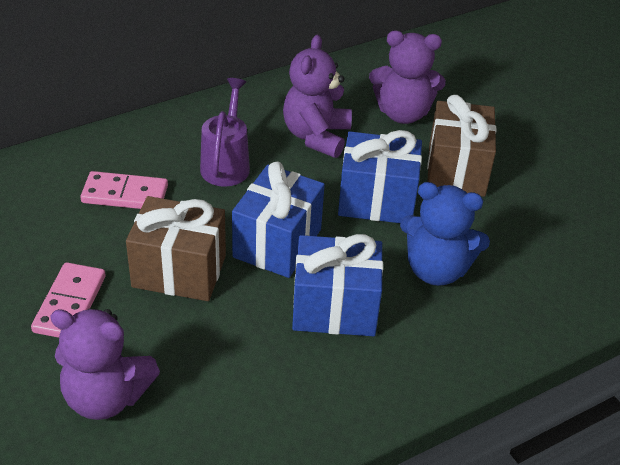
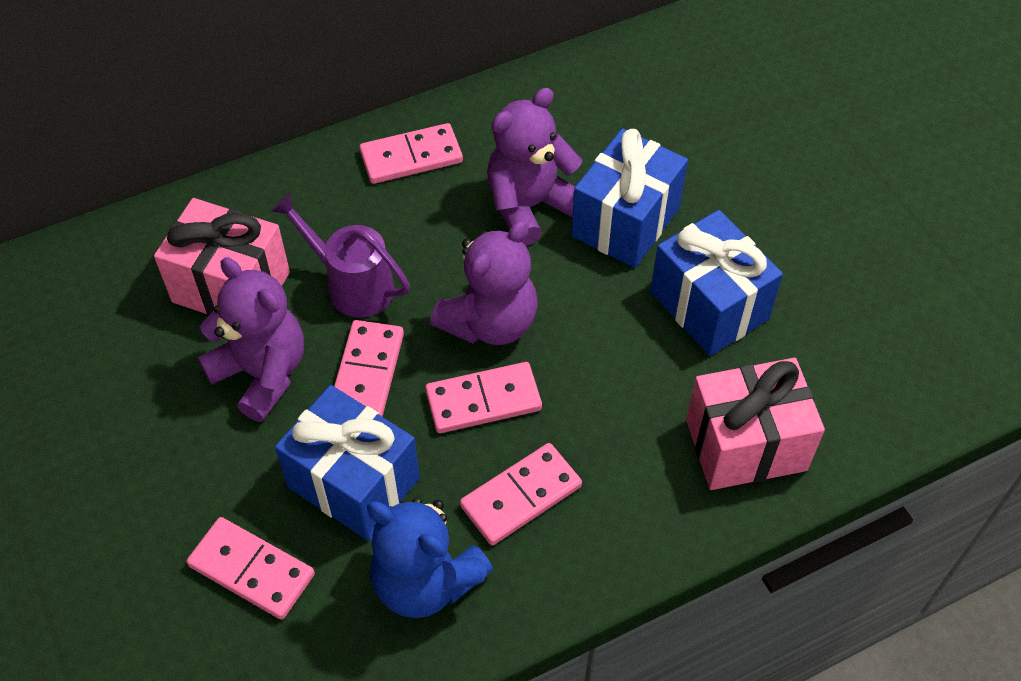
brown gift: 2 -> 0
pink domino: 2 -> 5
pink gift: 0 -> 2

